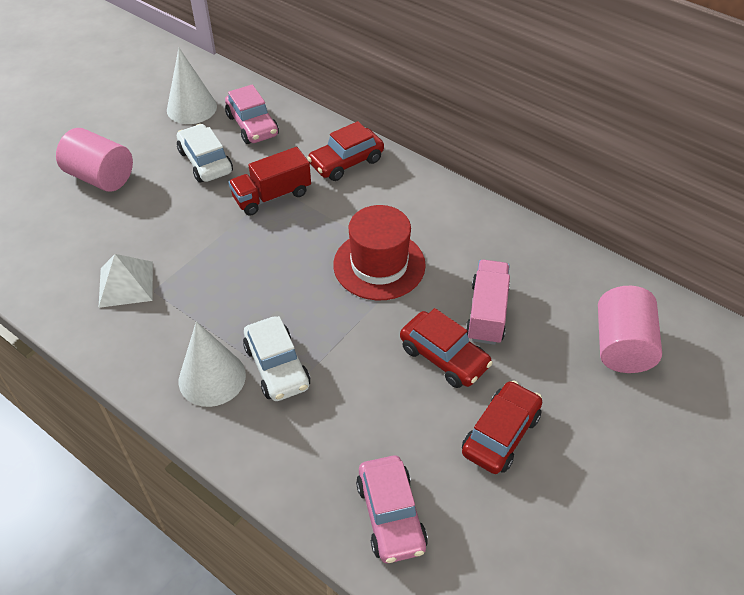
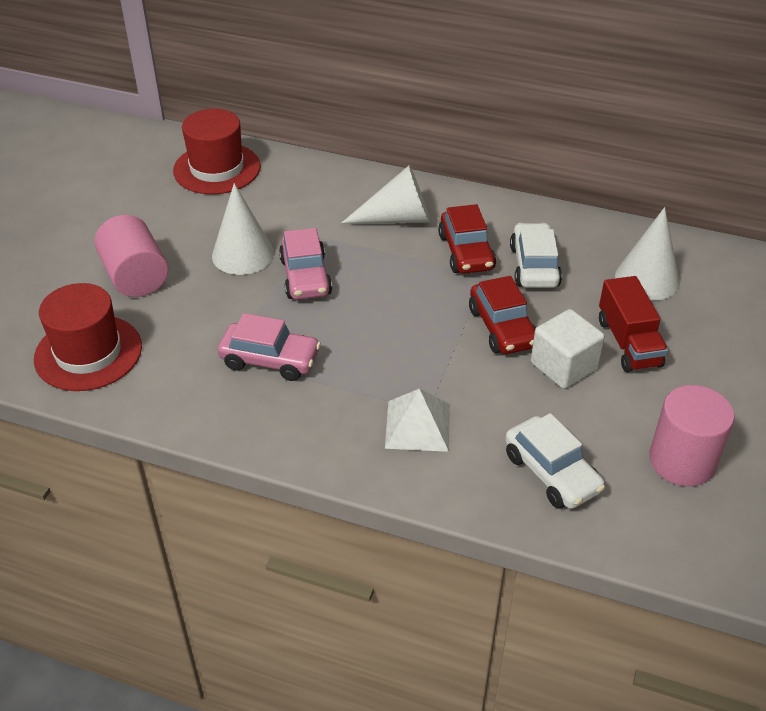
pink truck: 1 -> 0
red car: 3 -> 2
red hat: 1 -> 2
white cone: 2 -> 3
white cube: 0 -> 1

